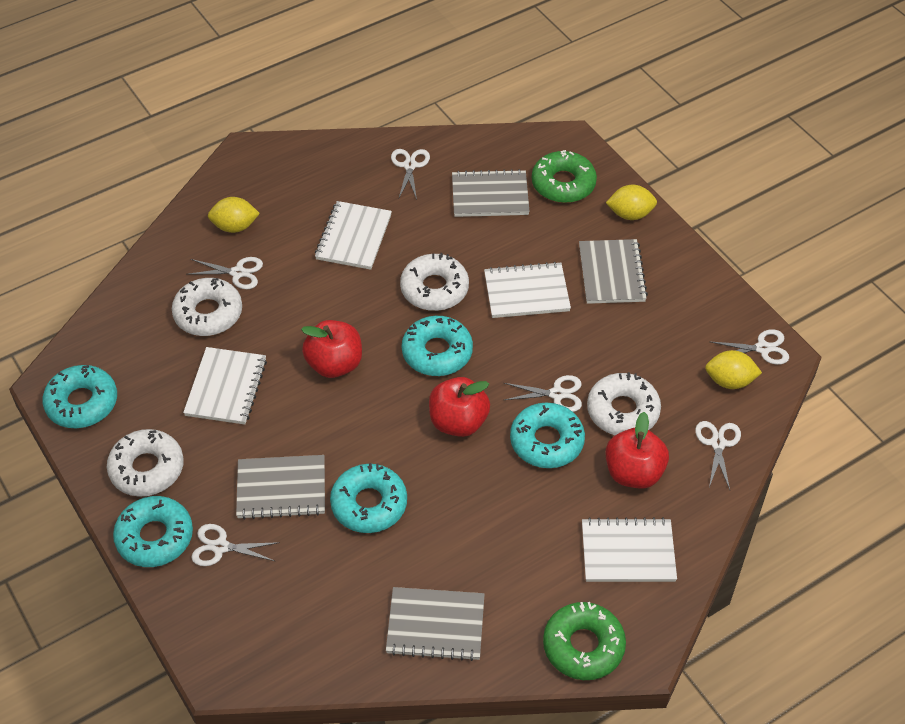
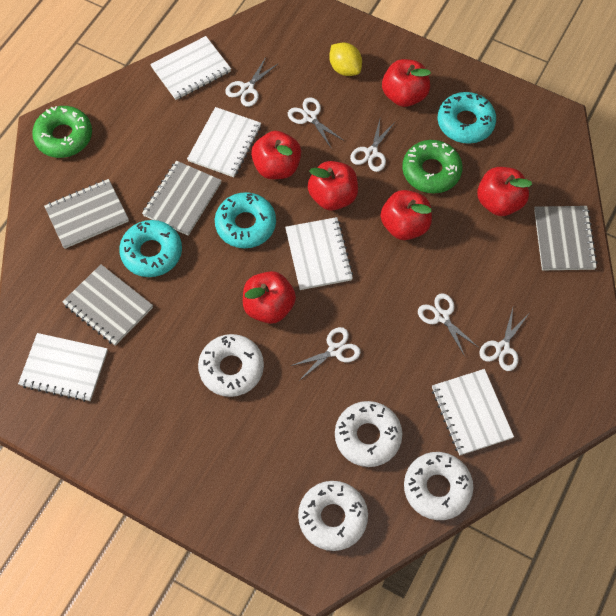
red apple: 3 -> 6
turquoise donut: 5 -> 3
white notebook: 4 -> 5
yellow lemon: 3 -> 1

